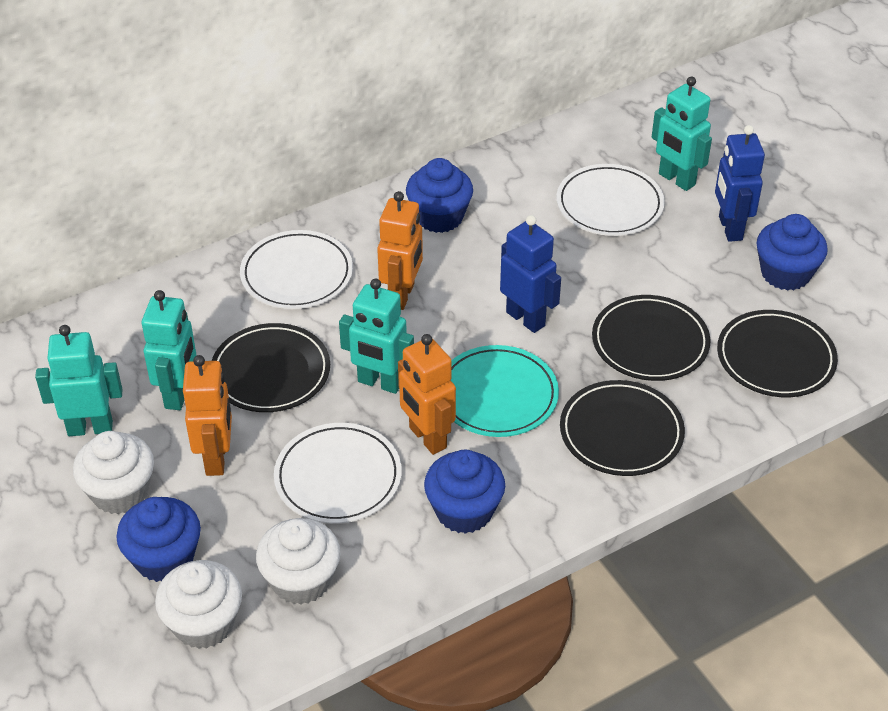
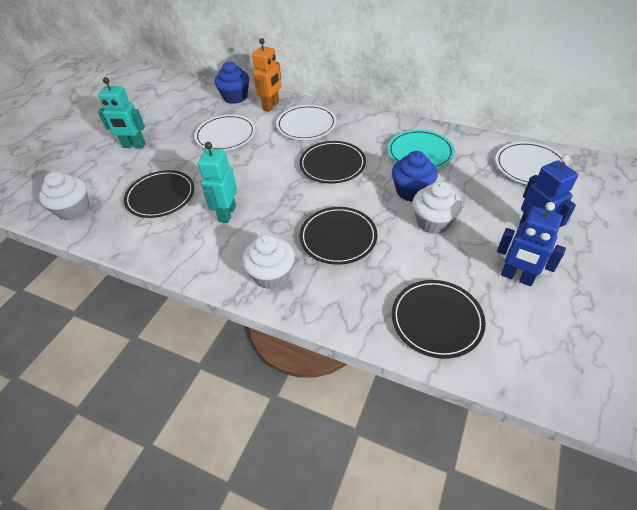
blue cupcake: 4 -> 2
orange robot: 3 -> 1
turquoise robot: 4 -> 2

